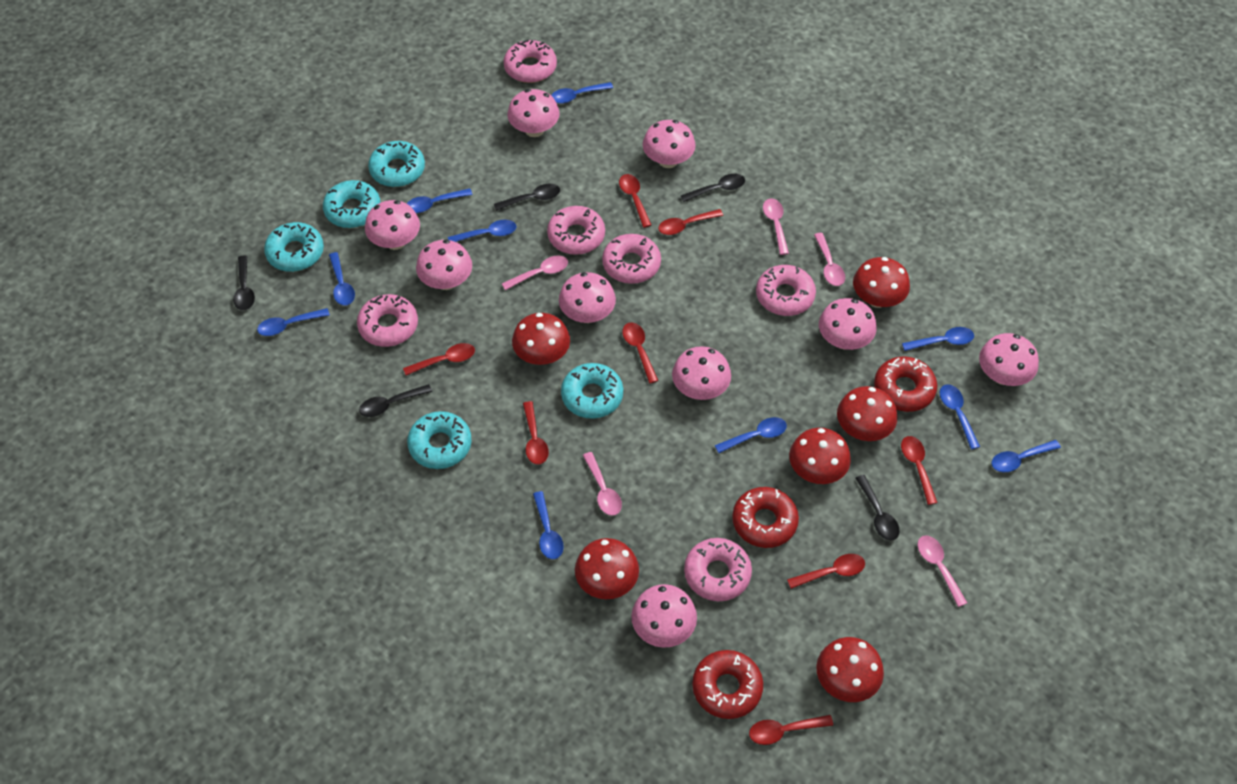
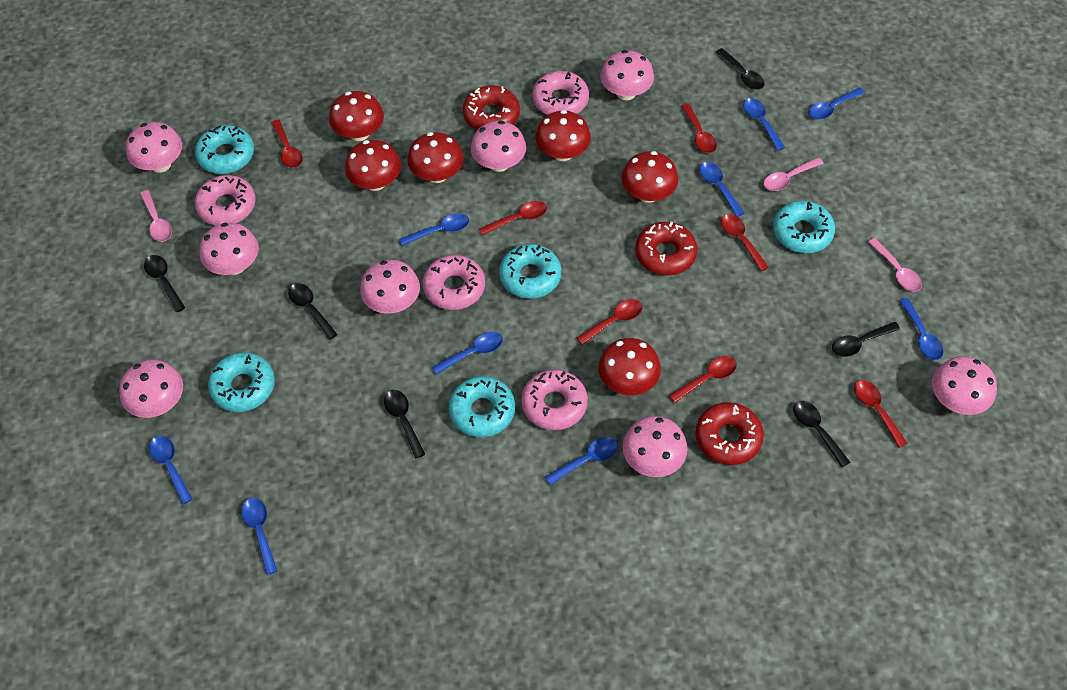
black spoon: 5 -> 6
blue spoon: 10 -> 9
pink donut: 6 -> 4
pink mushroom: 9 -> 8
pink spoon: 5 -> 3
red spoon: 8 -> 7

